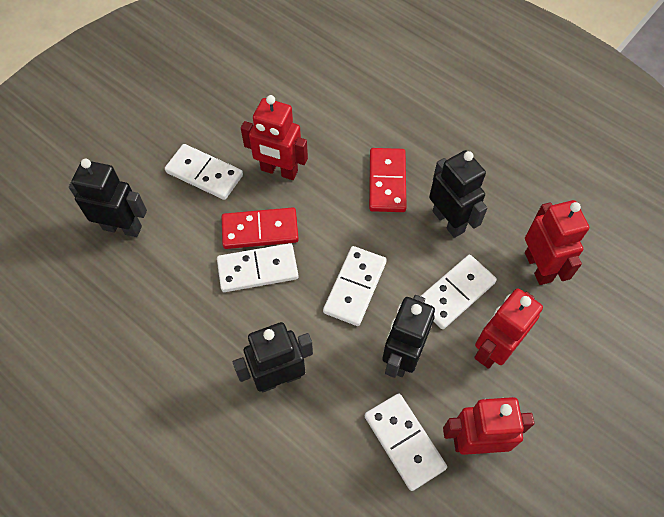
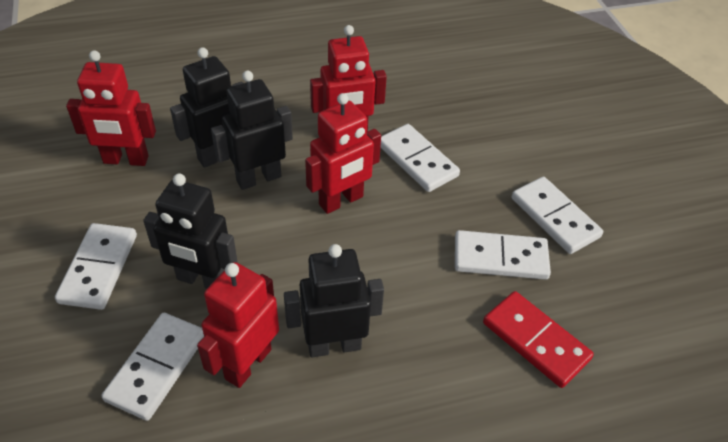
red domino: 2 -> 1

